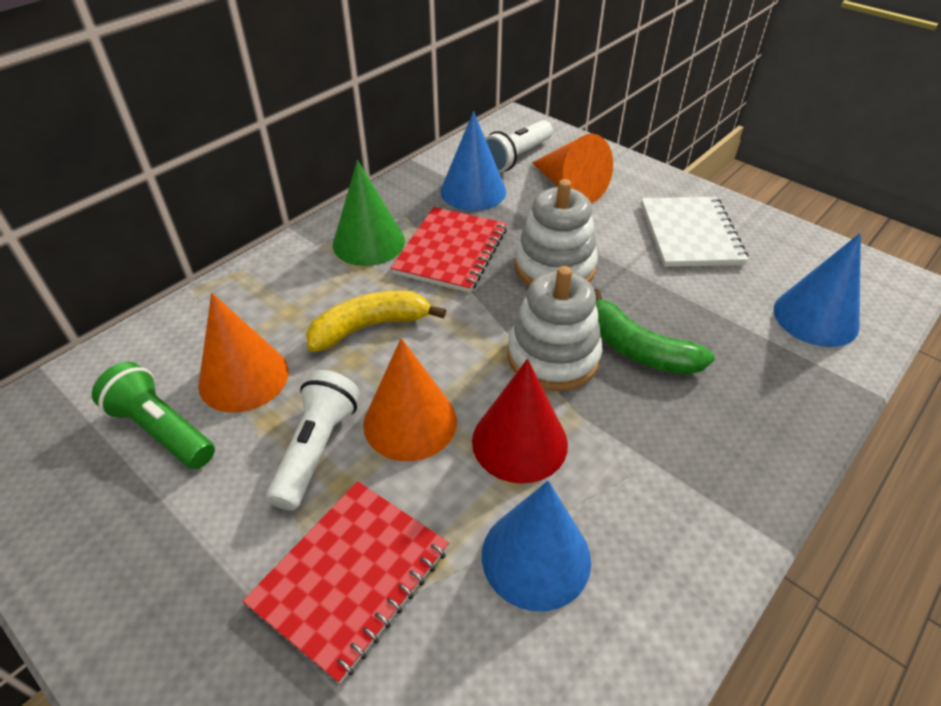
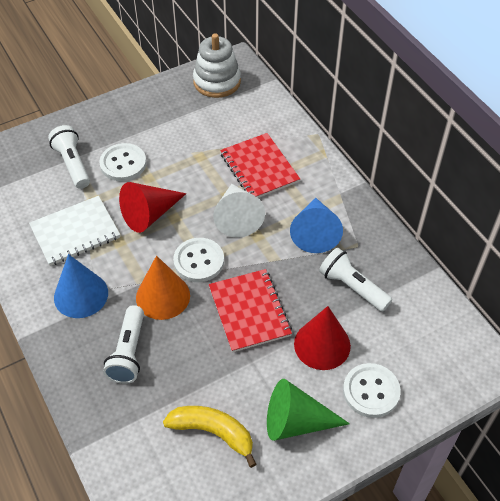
blue cone: 3 -> 2
green banana: 1 -> 0
green flashlight: 1 -> 0
orange cone: 3 -> 1
red cone: 1 -> 2
white button: 0 -> 3
white cone: 0 -> 1
white flashlight: 2 -> 3
white stacking toy: 2 -> 1

